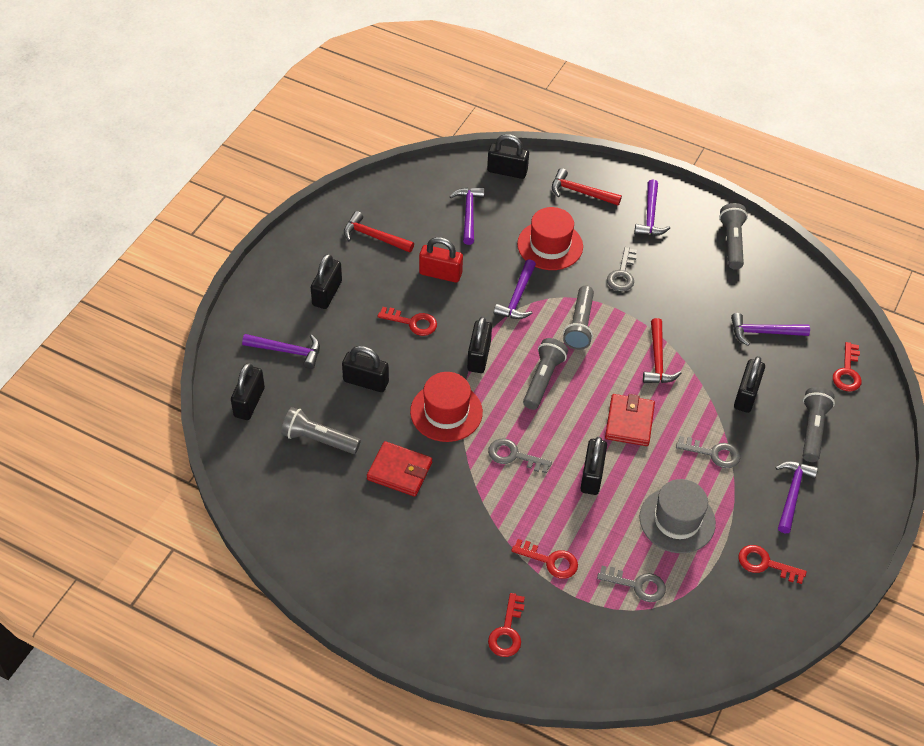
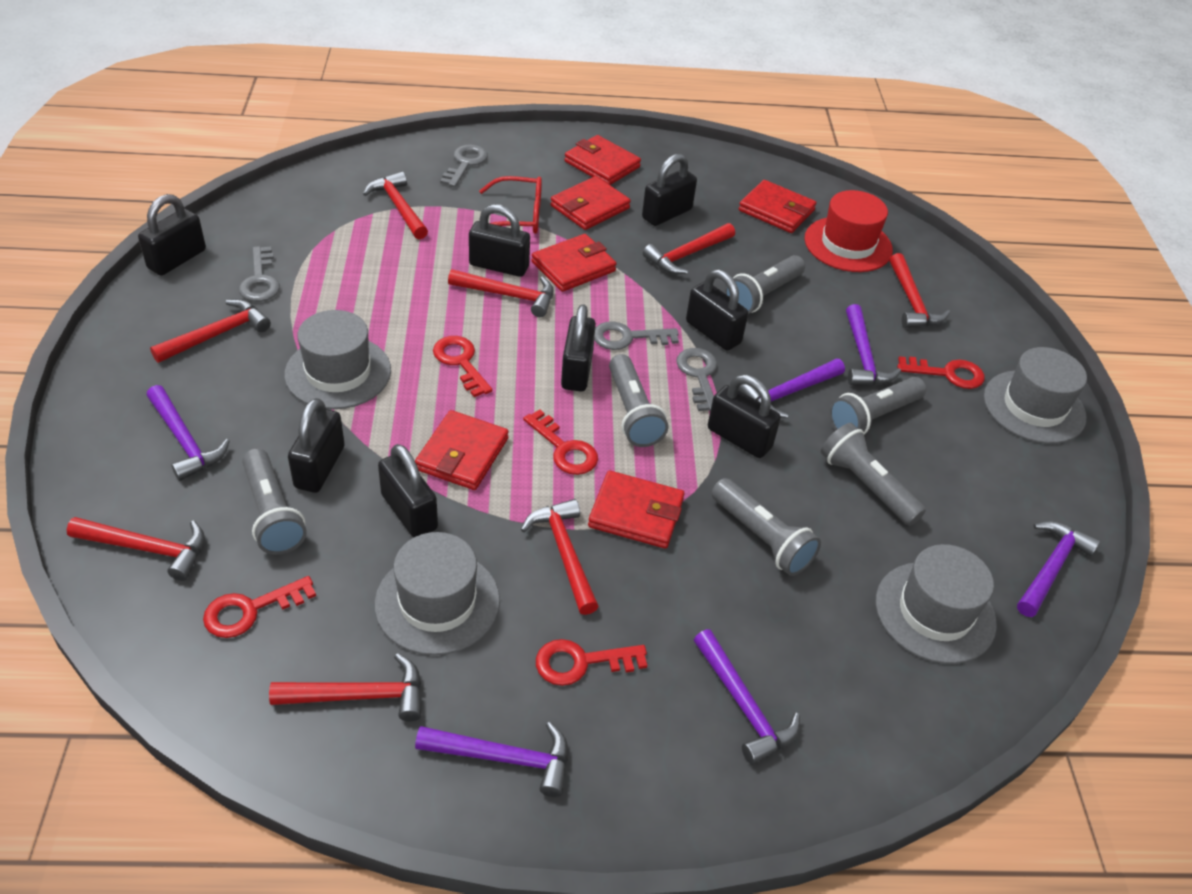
black padlock: 7 -> 8
grey flashlight: 5 -> 6
grey hat: 1 -> 4
red glasses: 0 -> 1
red hammer: 3 -> 8
red hat: 2 -> 1
red padlock: 1 -> 0
red wallet: 2 -> 6

